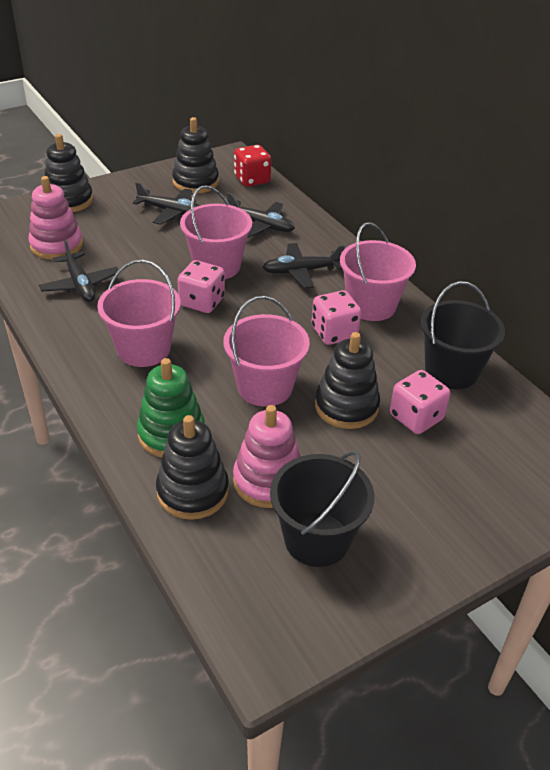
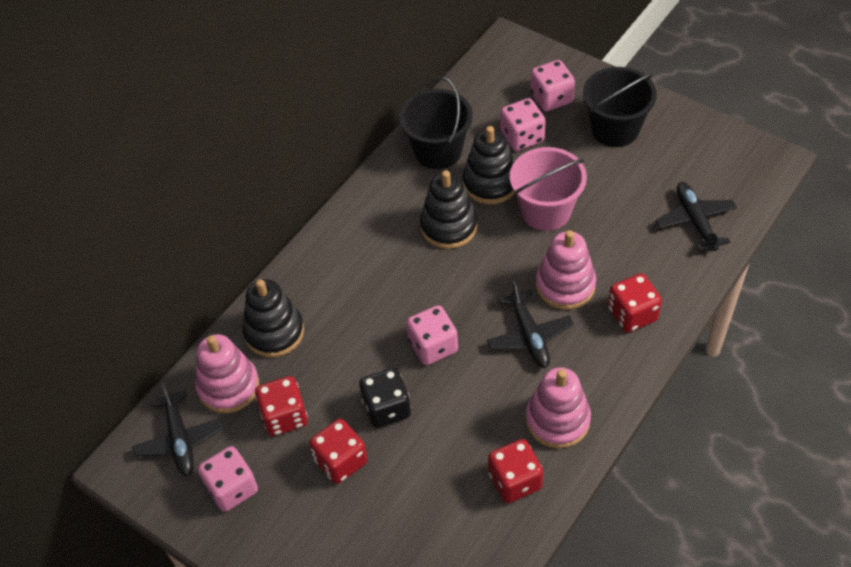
black dice: 0 -> 1
black plane: 4 -> 3
black stacking toy: 4 -> 3
green stacking toy: 1 -> 0
pink bucket: 4 -> 1
pink dice: 3 -> 4
pink stacking toy: 2 -> 3
red dice: 1 -> 4

